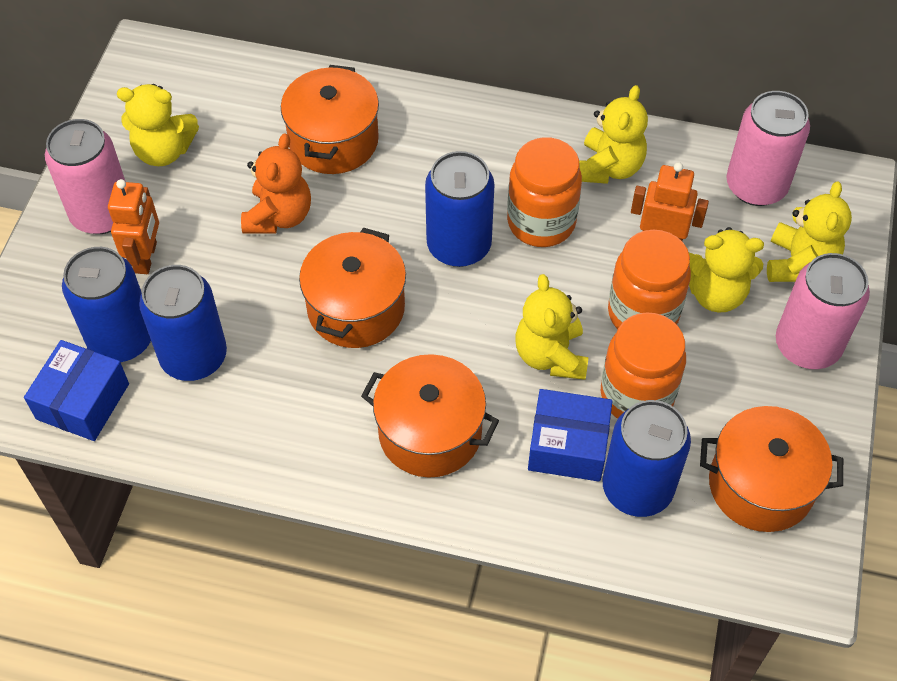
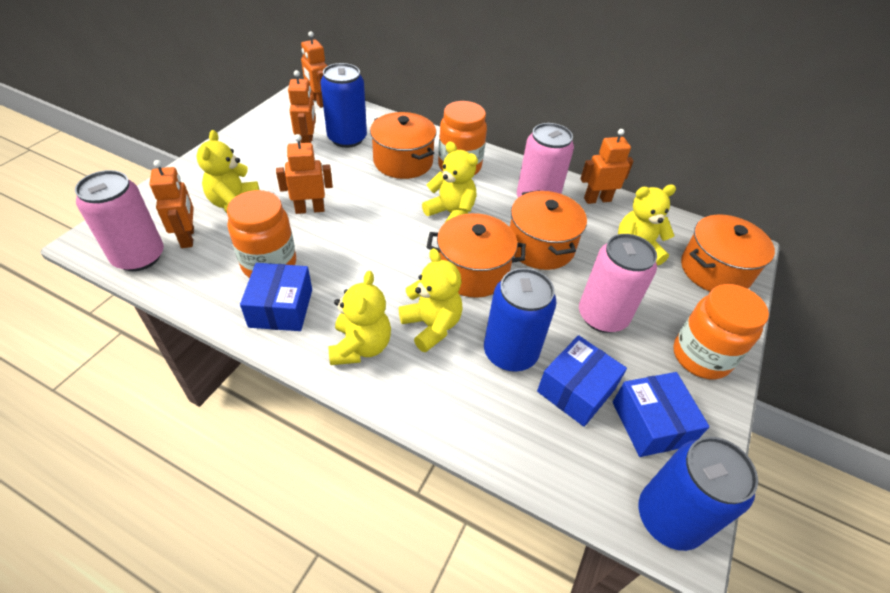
blue box: 2 -> 3
blue can: 4 -> 3
orange robot: 2 -> 5
orange teddy bear: 1 -> 0

